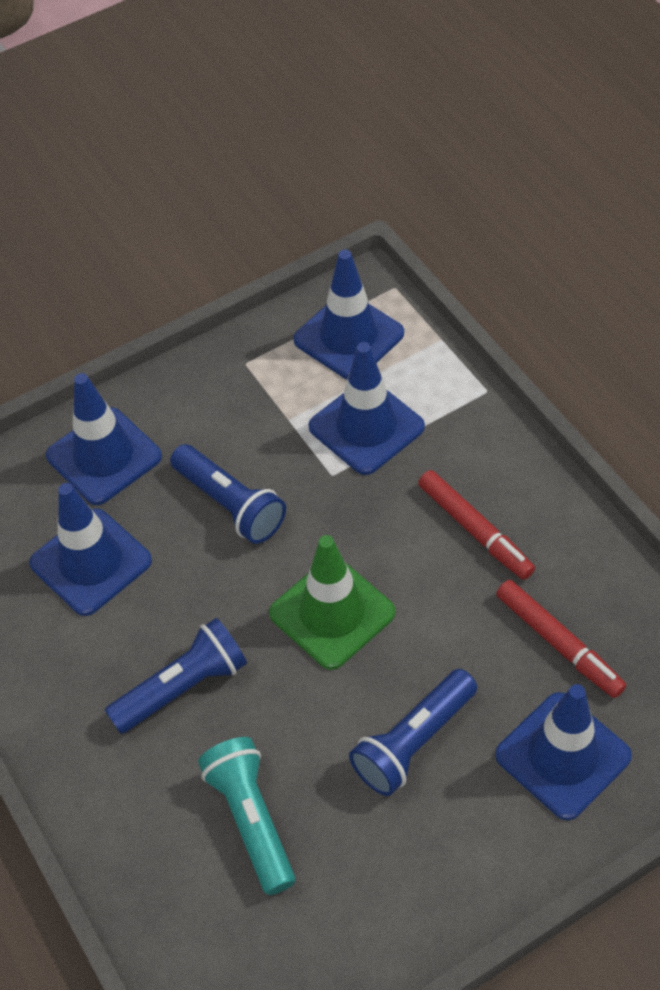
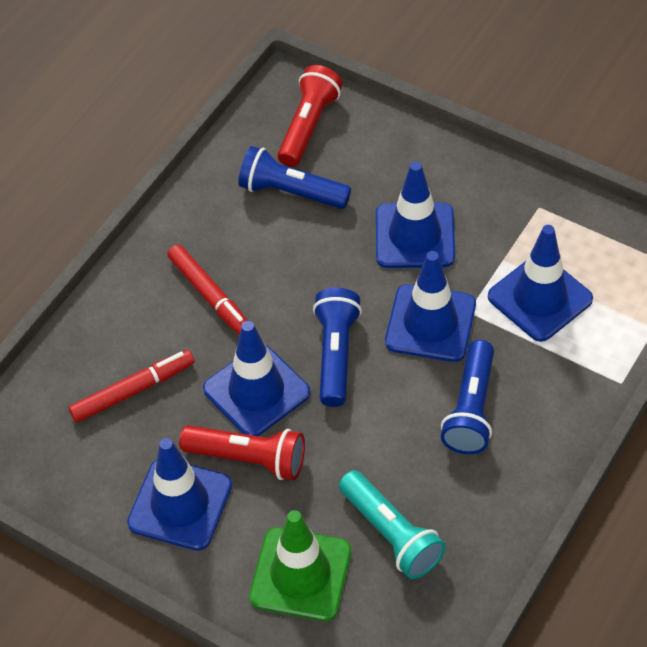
red flashlight: 0 -> 2

